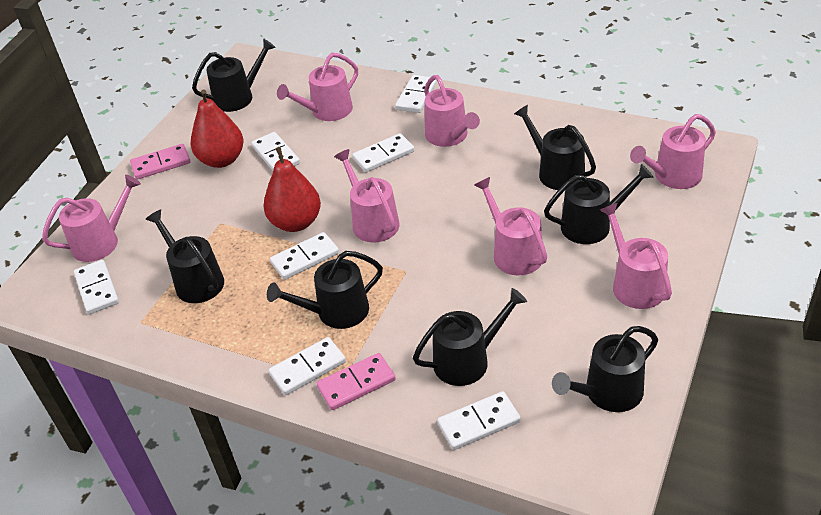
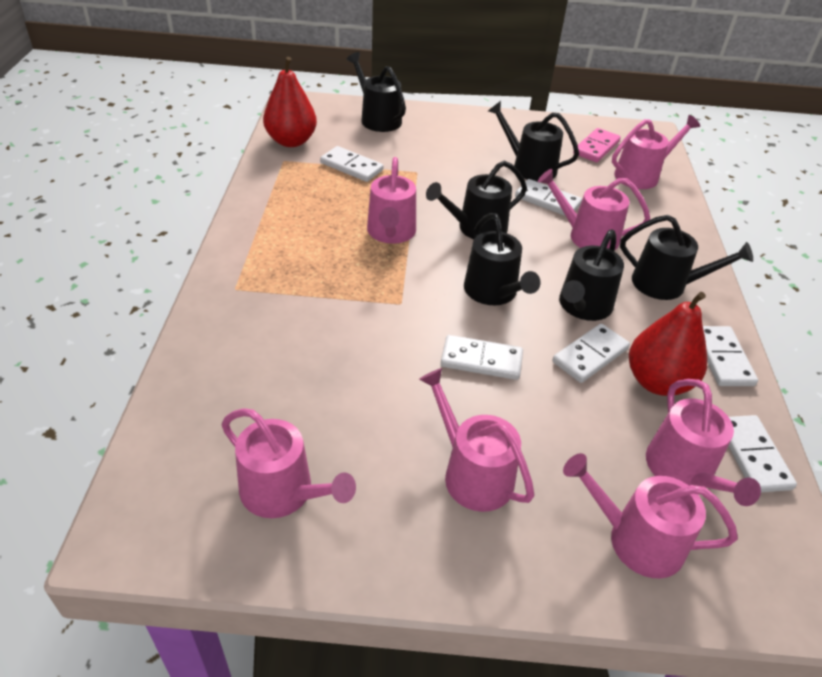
black watering can: 7 -> 6
pink domino: 2 -> 1
white domino: 7 -> 6

